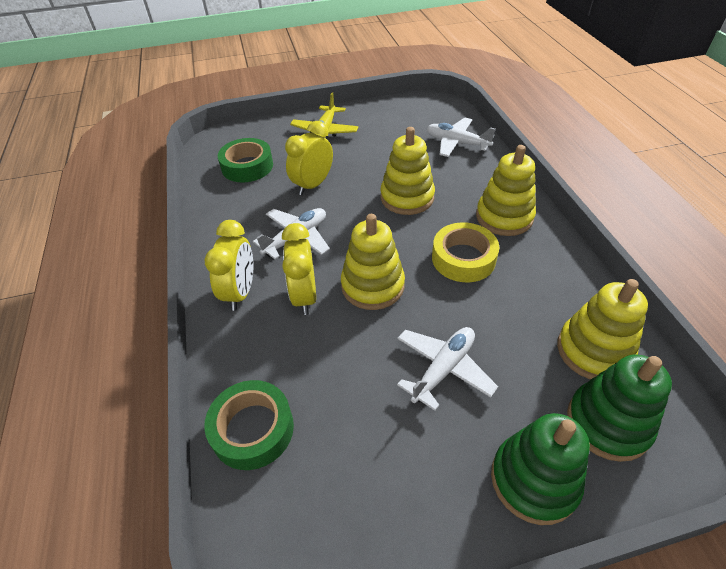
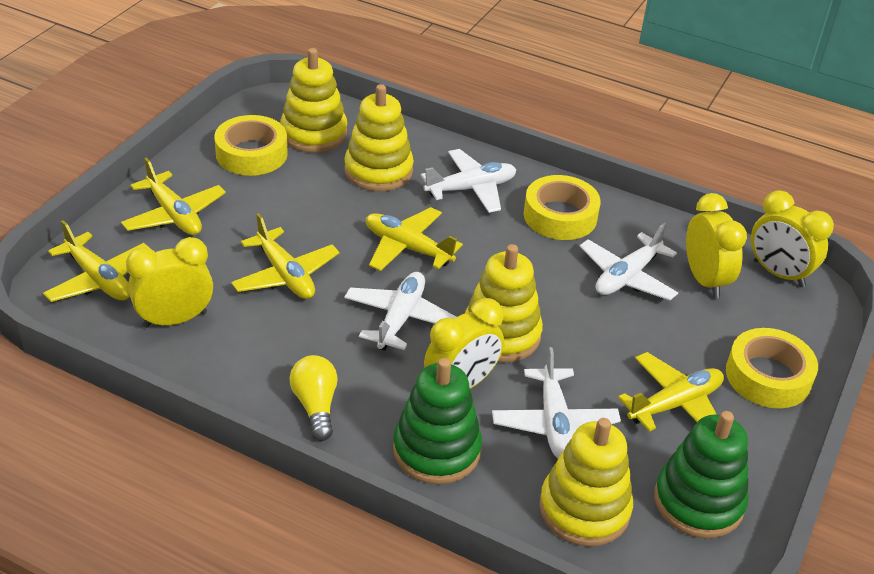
green tape: 2 -> 0
white plane: 3 -> 4
yellow clock: 3 -> 4
yellow light bulb: 0 -> 1
yellow plane: 1 -> 5
yellow tape: 1 -> 3

